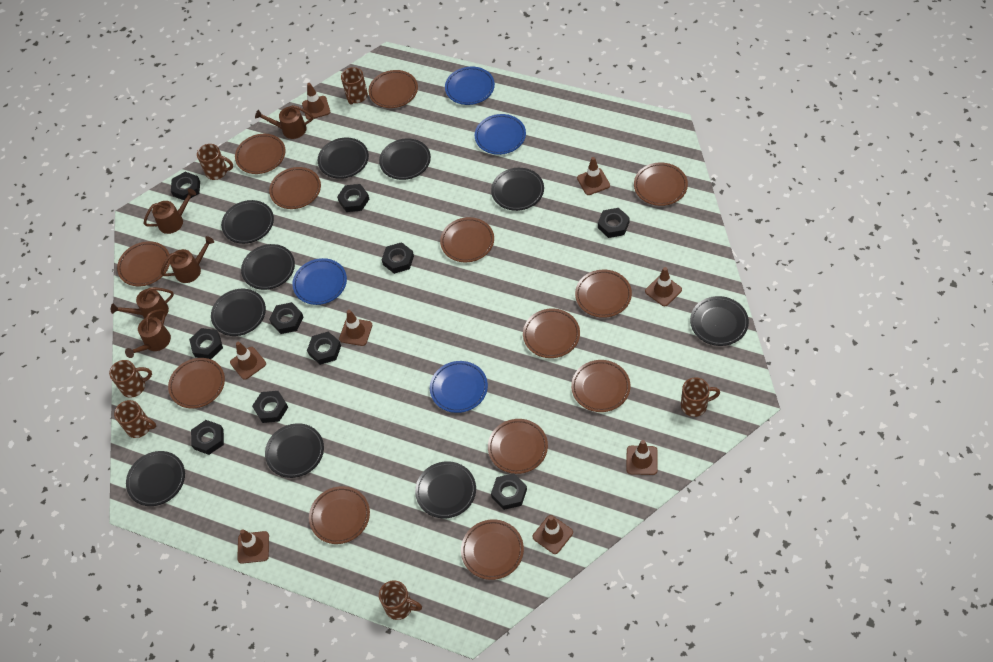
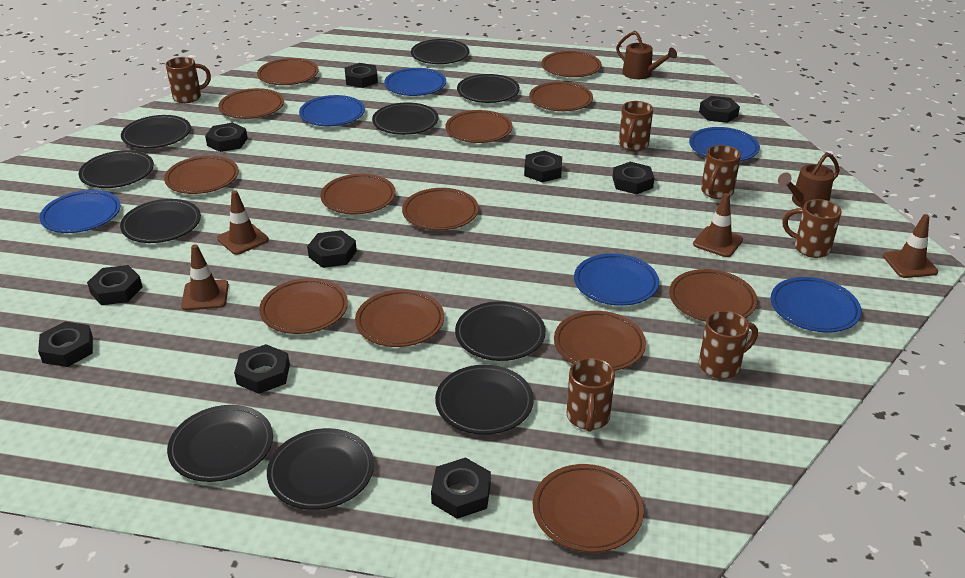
blue plate: 4 -> 6
brown traffic cone: 8 -> 4
brown watering can: 5 -> 2

